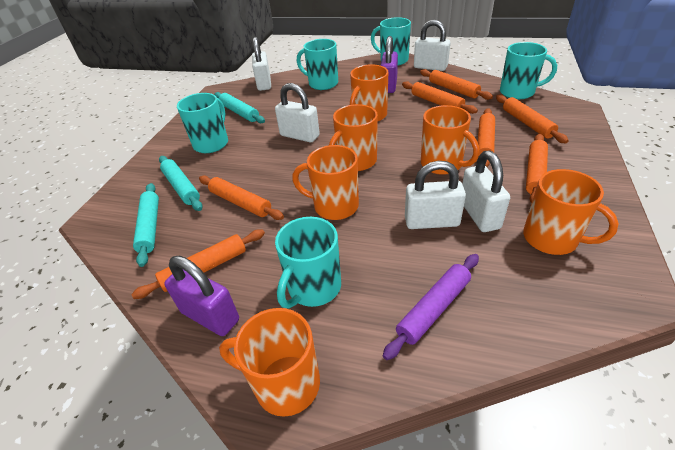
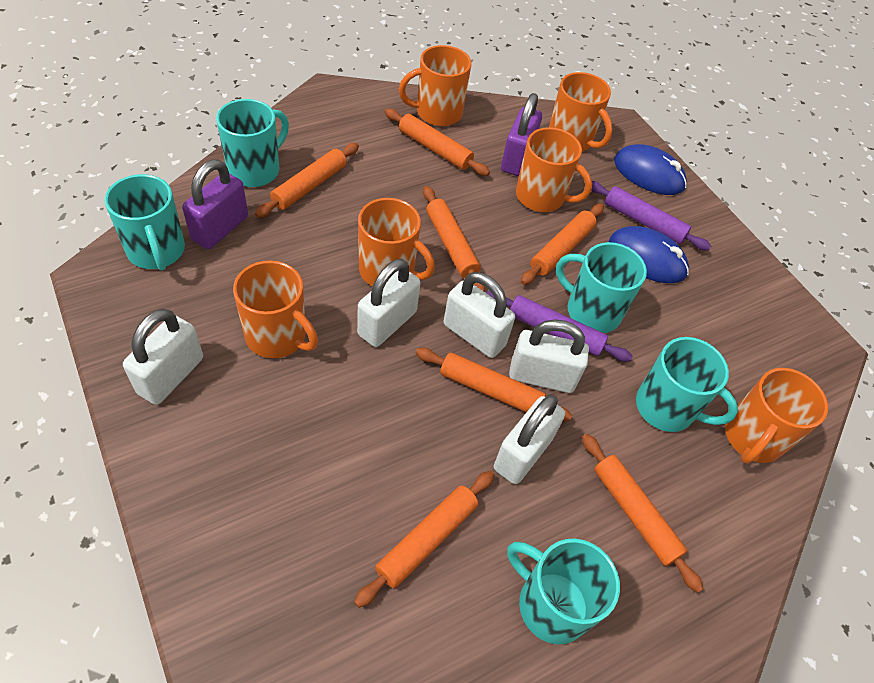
blue mouse: 0 -> 2
purple rolling pin: 1 -> 2
turquoise rolling pin: 3 -> 0

